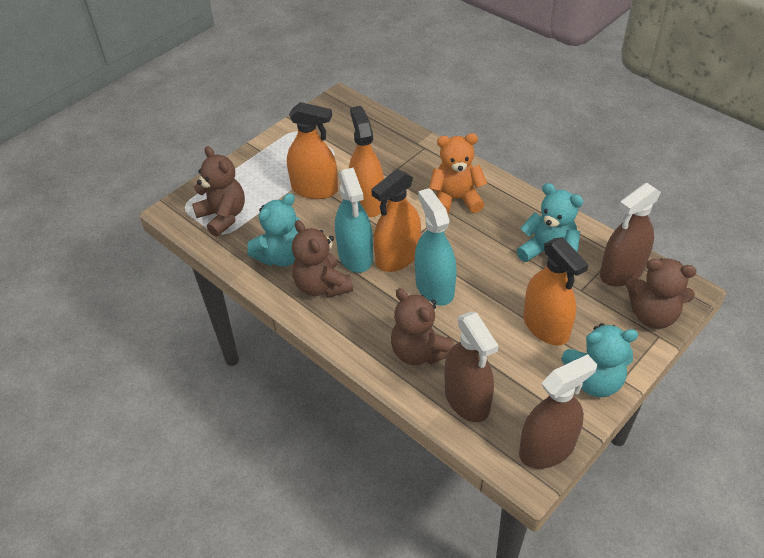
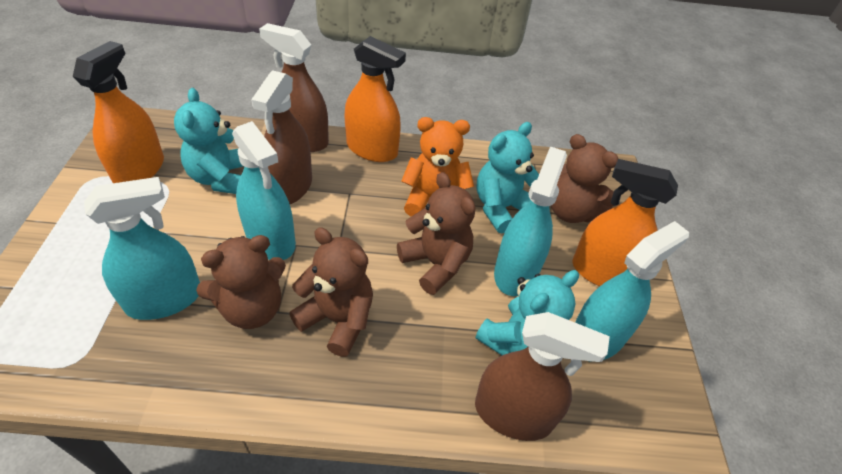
orange spray bottle: 4 -> 3
turquoise spray bottle: 2 -> 4

